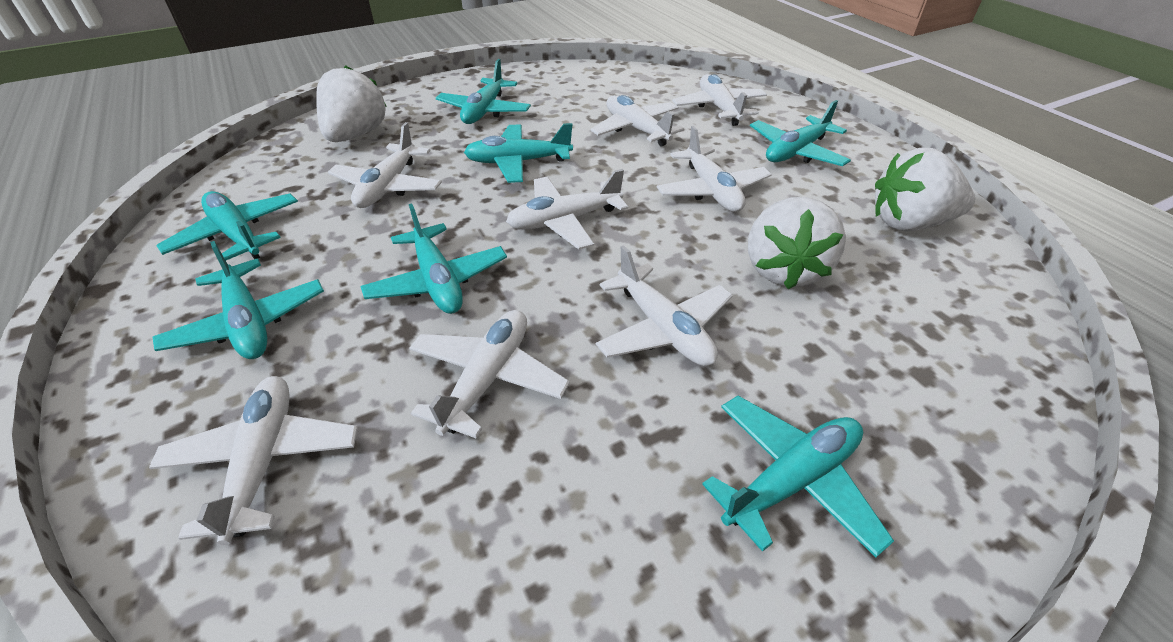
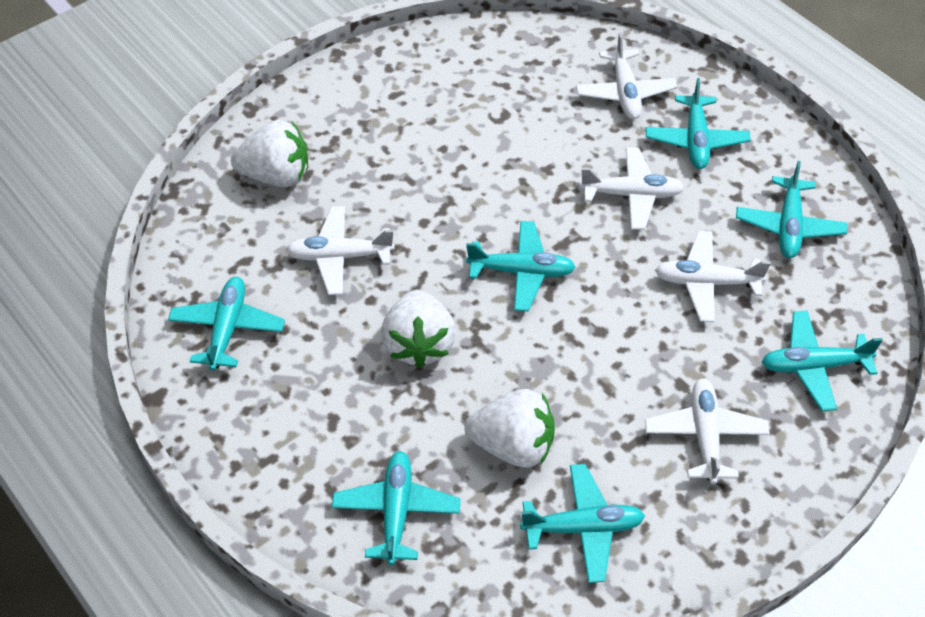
white plane: 8 -> 5

